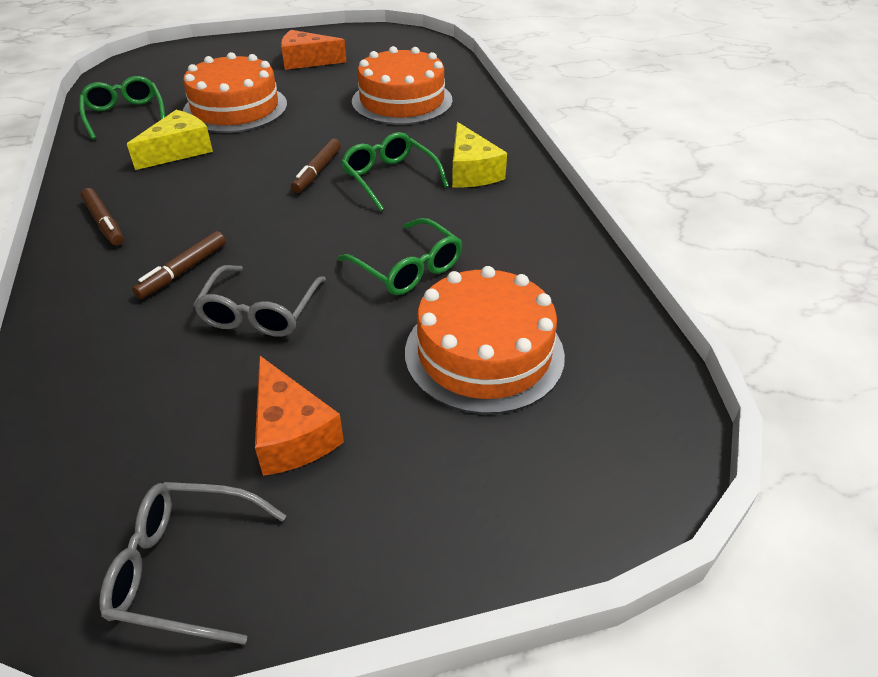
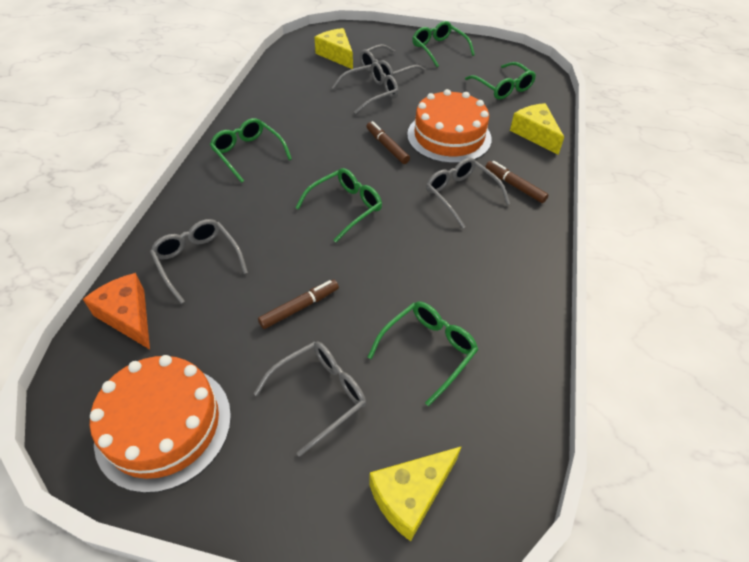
green glasses: 3 -> 5
grey glasses: 2 -> 5
orange cake: 3 -> 2
orange cheese: 2 -> 1
yellow cheese: 2 -> 3

